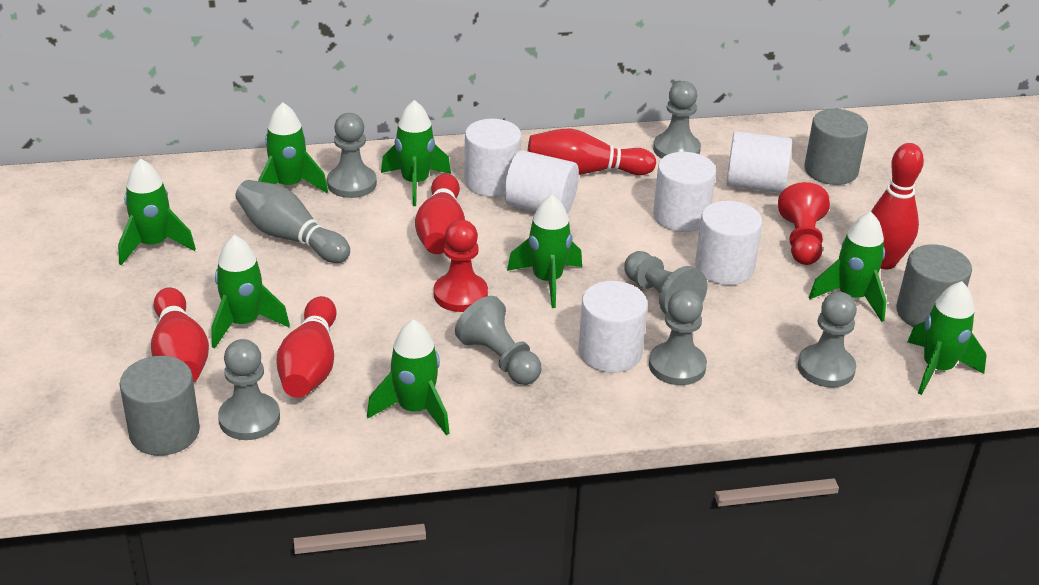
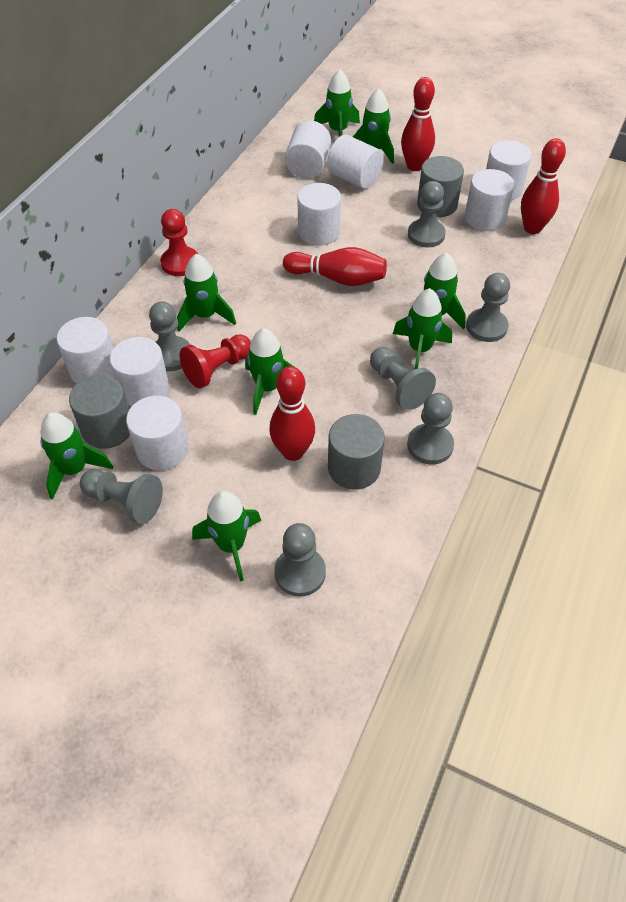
grey bowling pin: 1 -> 0
red bowling pin: 5 -> 4
white cylinder: 6 -> 8

